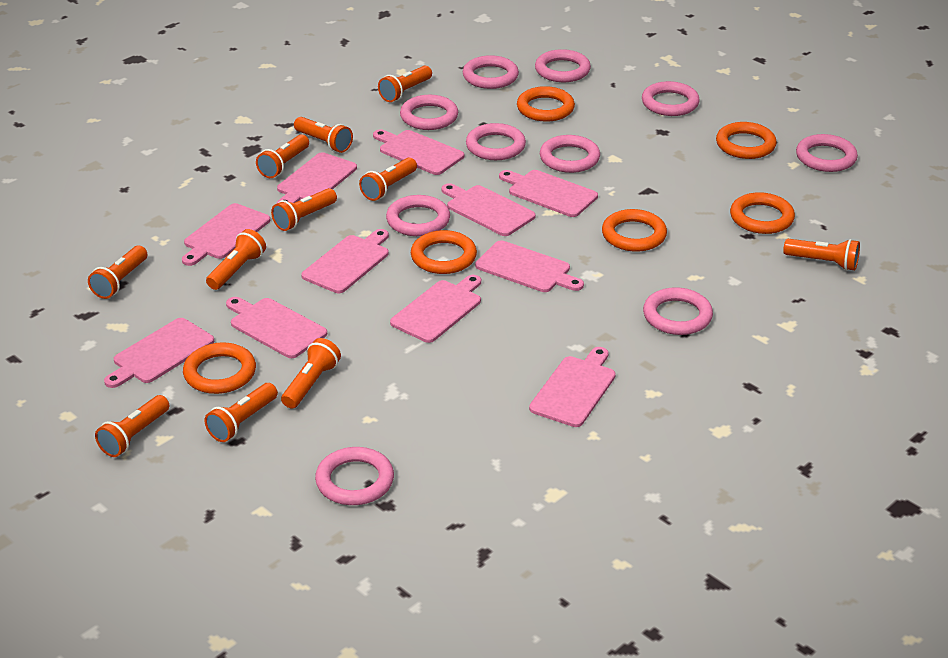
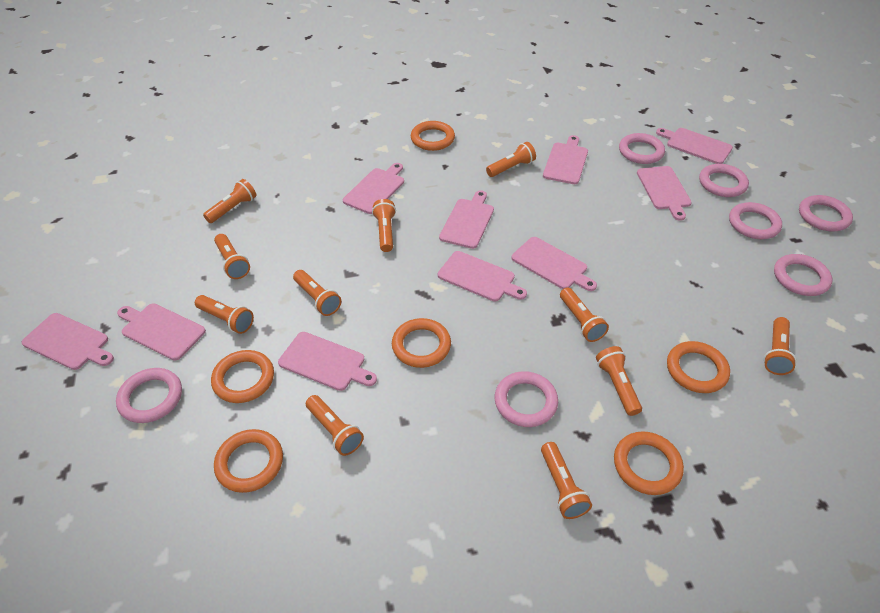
pink cutting board: 11 -> 10
pink ring: 10 -> 7

